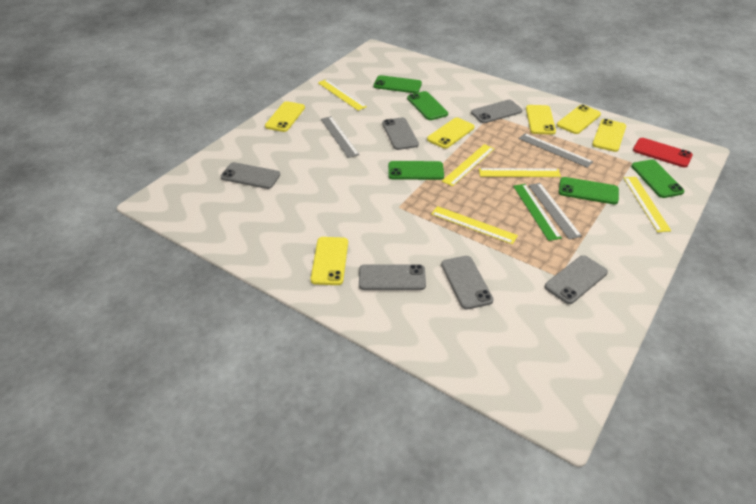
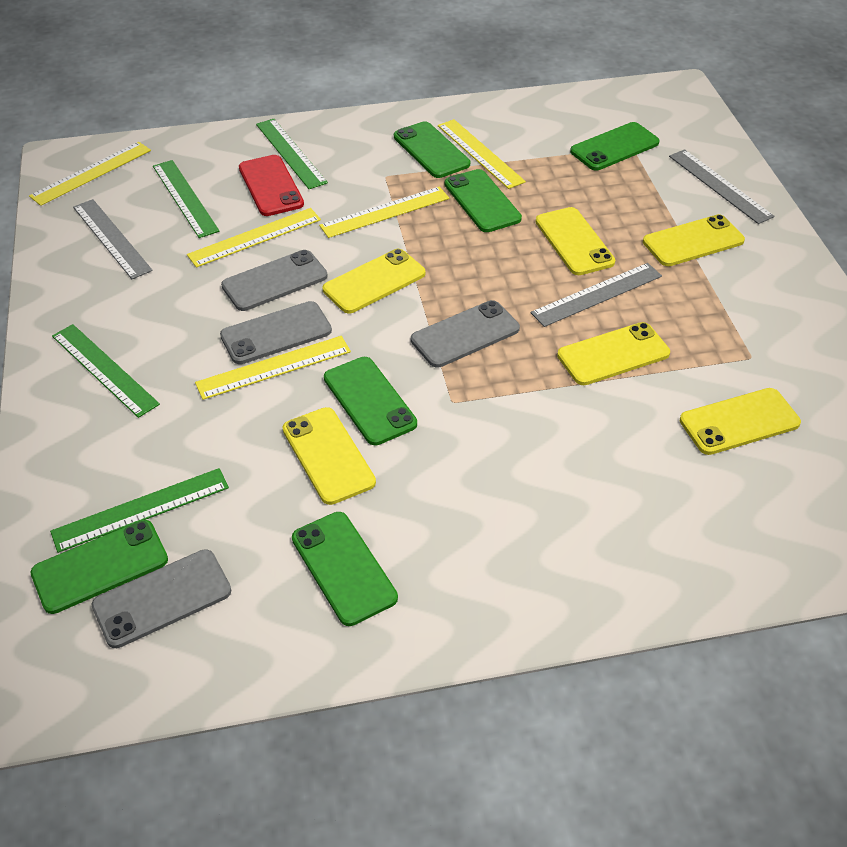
green phone: 5 -> 6
green ruler: 1 -> 4
grey phone: 6 -> 4

